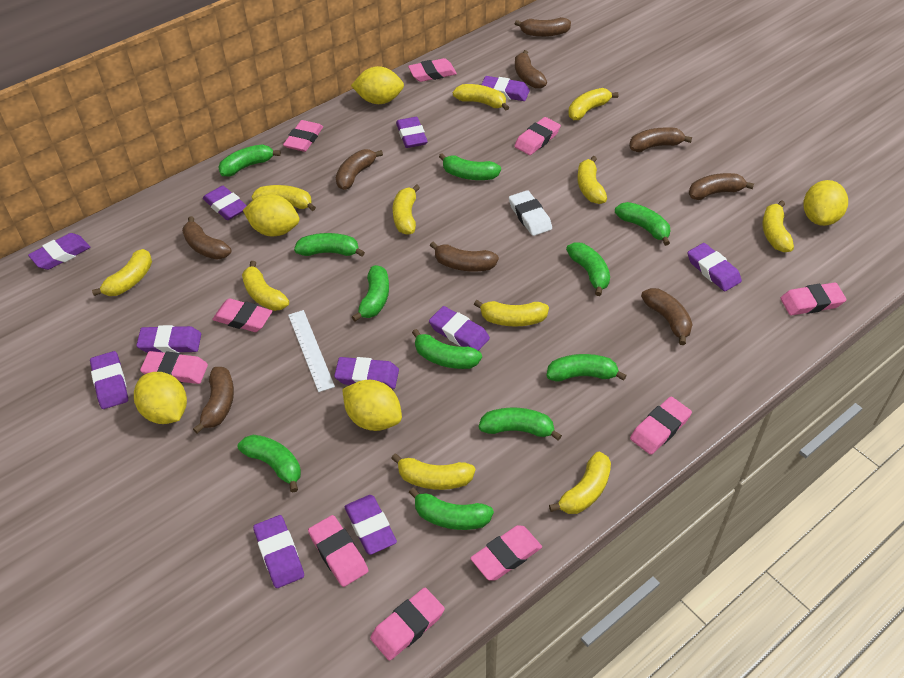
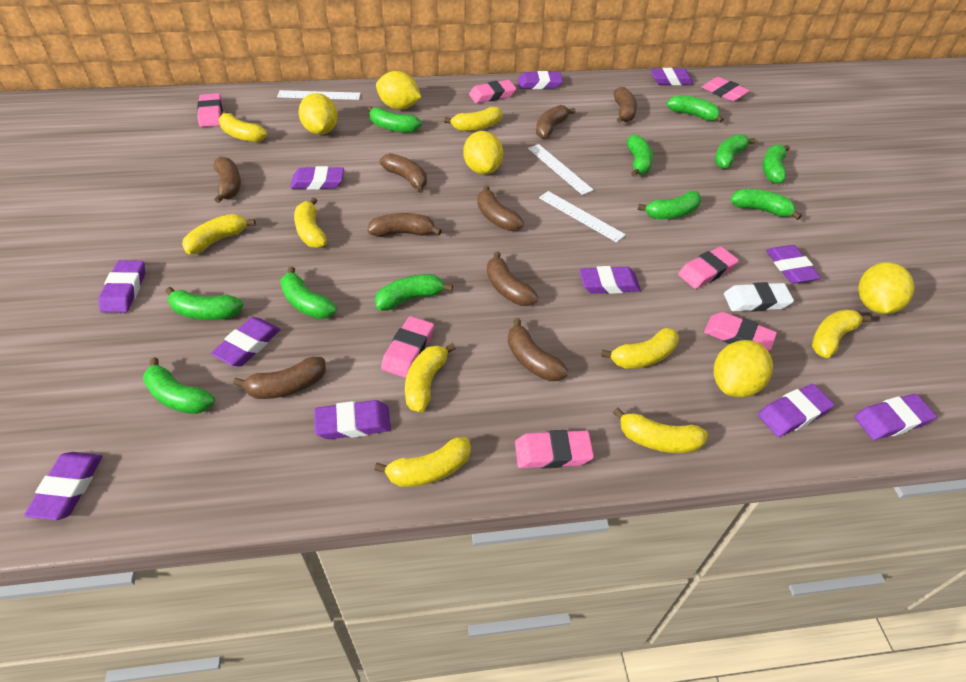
pink eraser: 10 -> 7
white ruler: 1 -> 3
yellow banana: 11 -> 9

